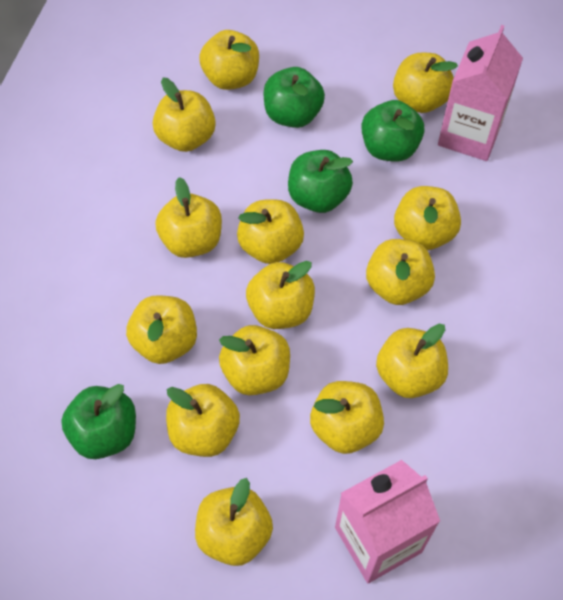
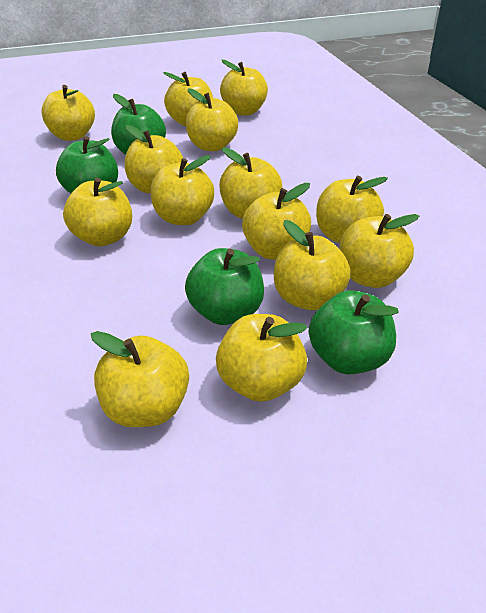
pink carton: 2 -> 0

